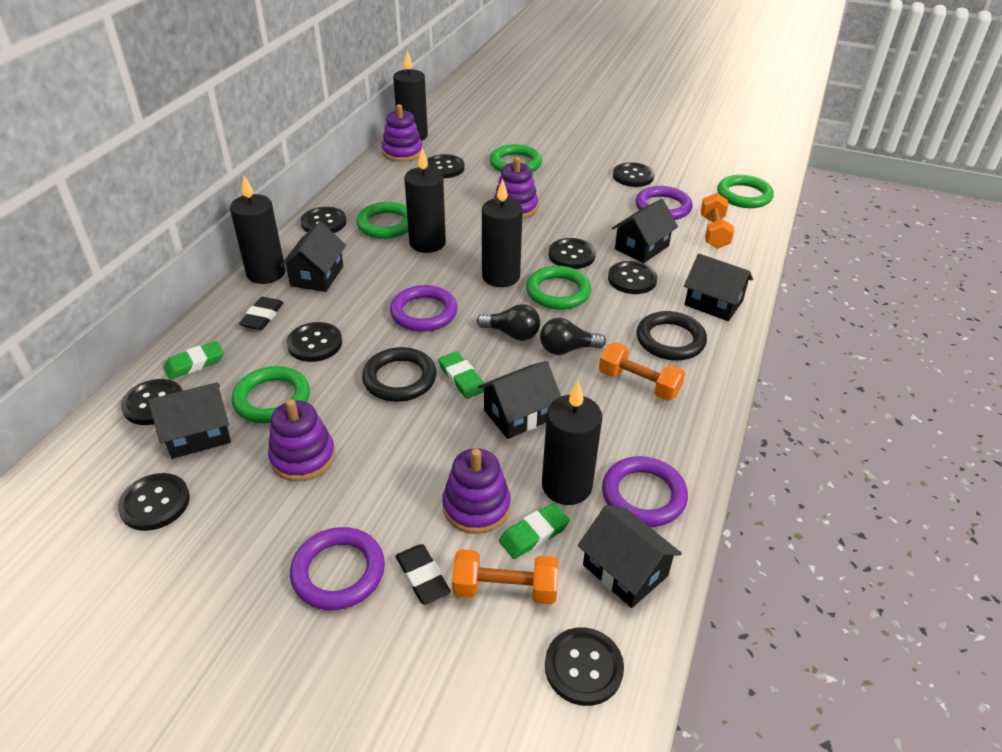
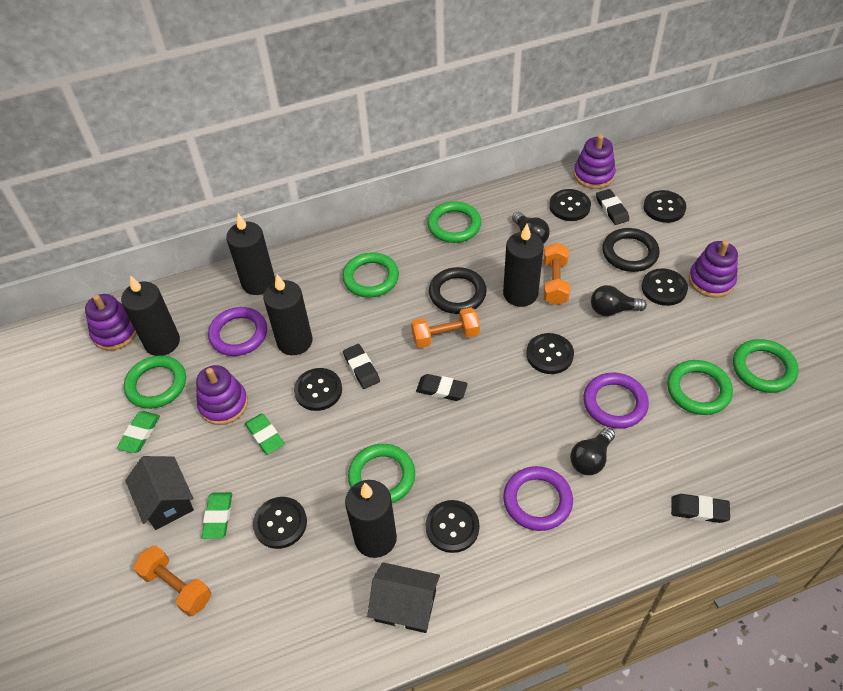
black button: 9 -> 7
black eraser: 2 -> 4
black house: 6 -> 2
black light bulb: 2 -> 3
green ring: 5 -> 6
purple ring: 4 -> 3

